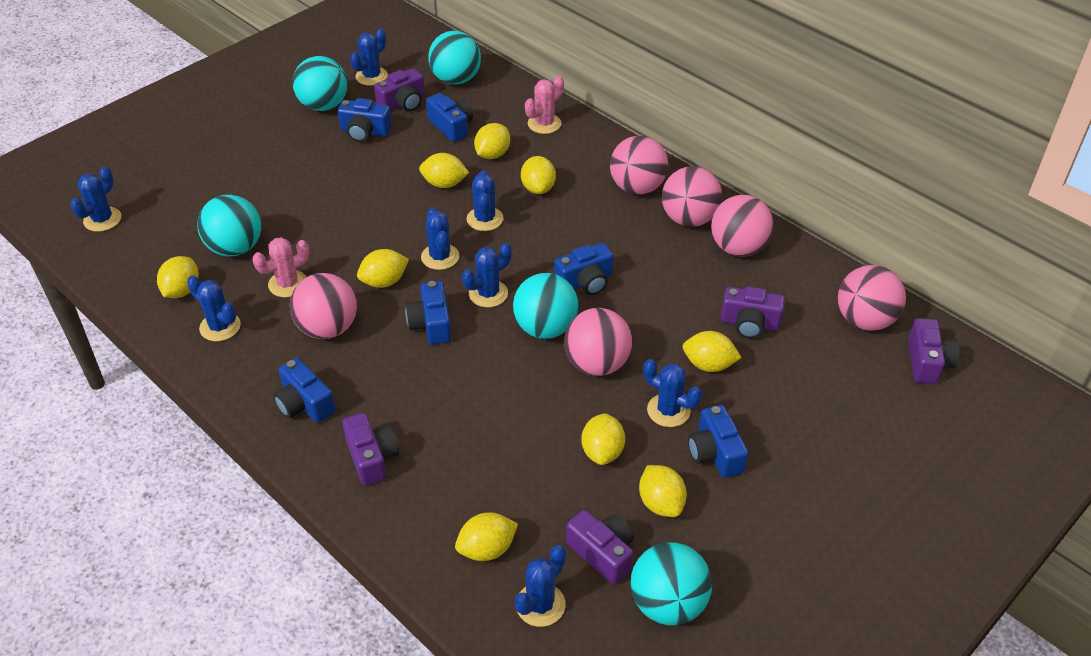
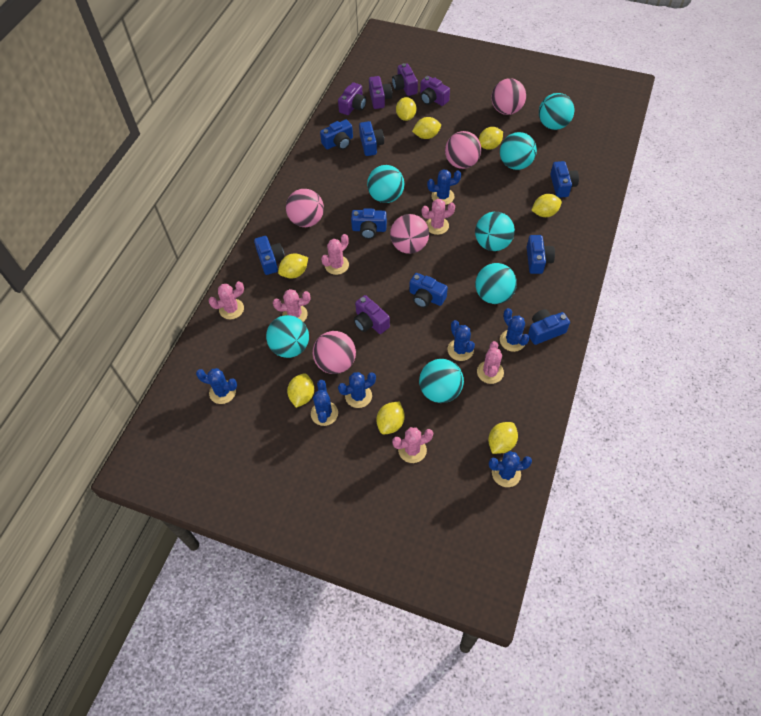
blue cactus: 8 -> 7
blue camera: 6 -> 8
pink ball: 6 -> 5
pink cactus: 2 -> 6
turquoise ball: 5 -> 7
yellow lemon: 9 -> 8

